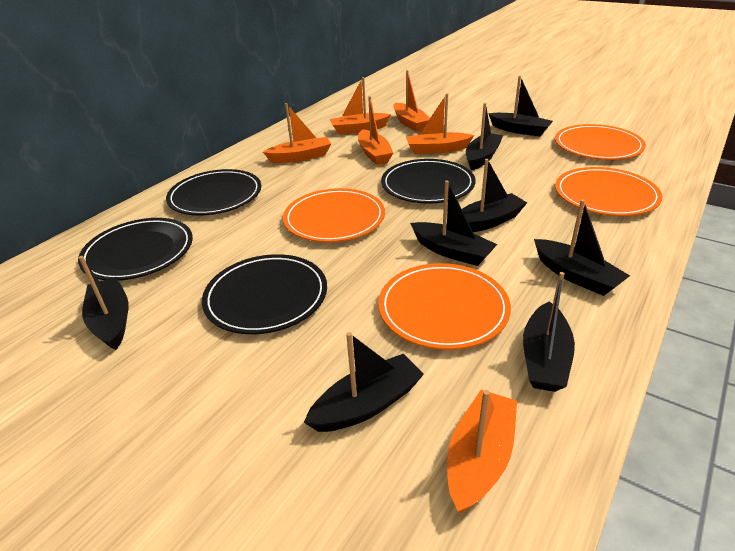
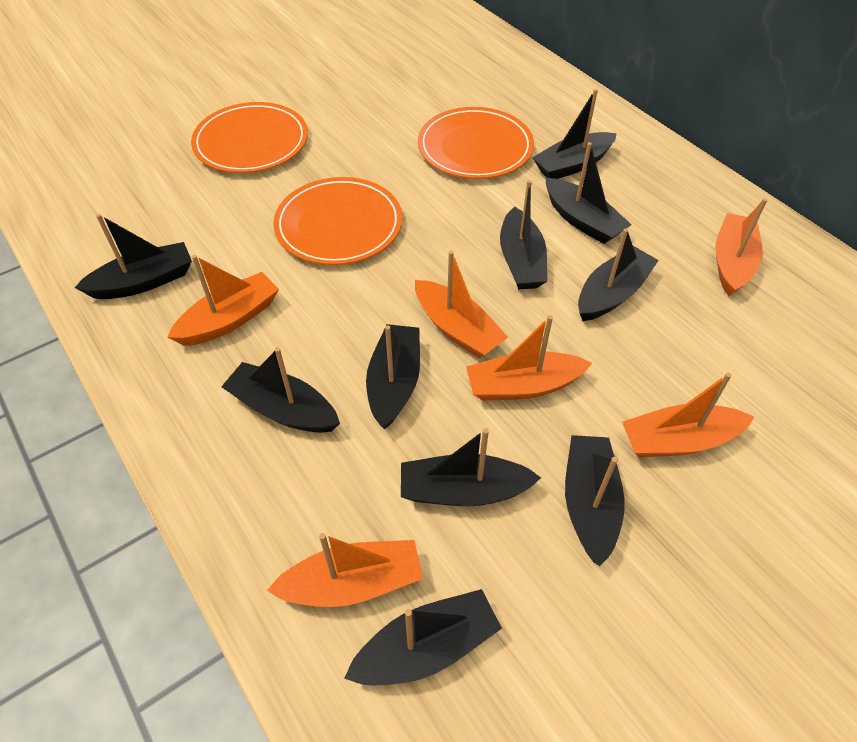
black boat: 8 -> 10
black plate: 4 -> 0
orange plate: 4 -> 3

